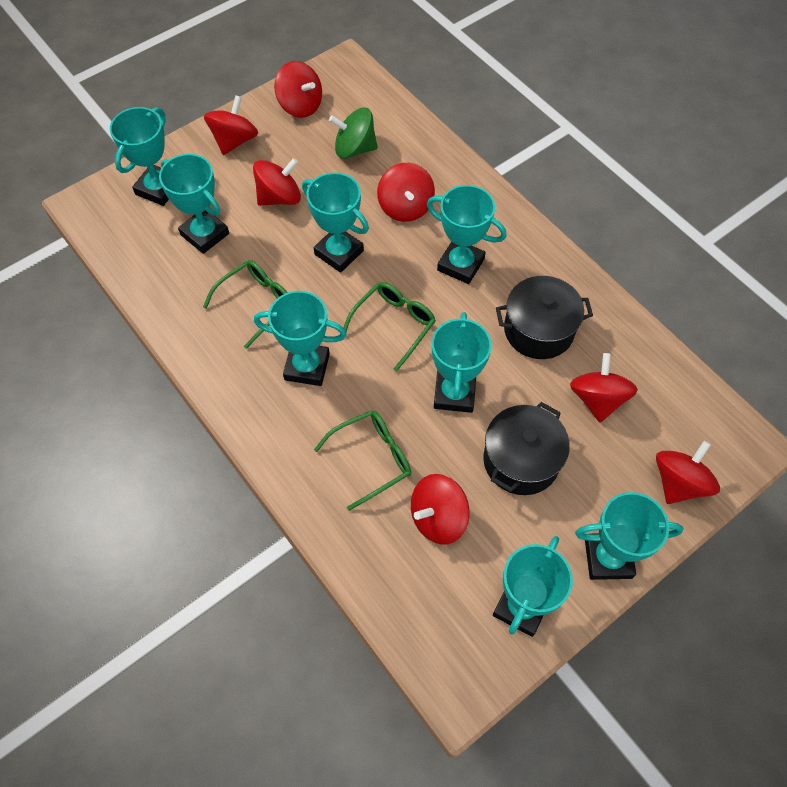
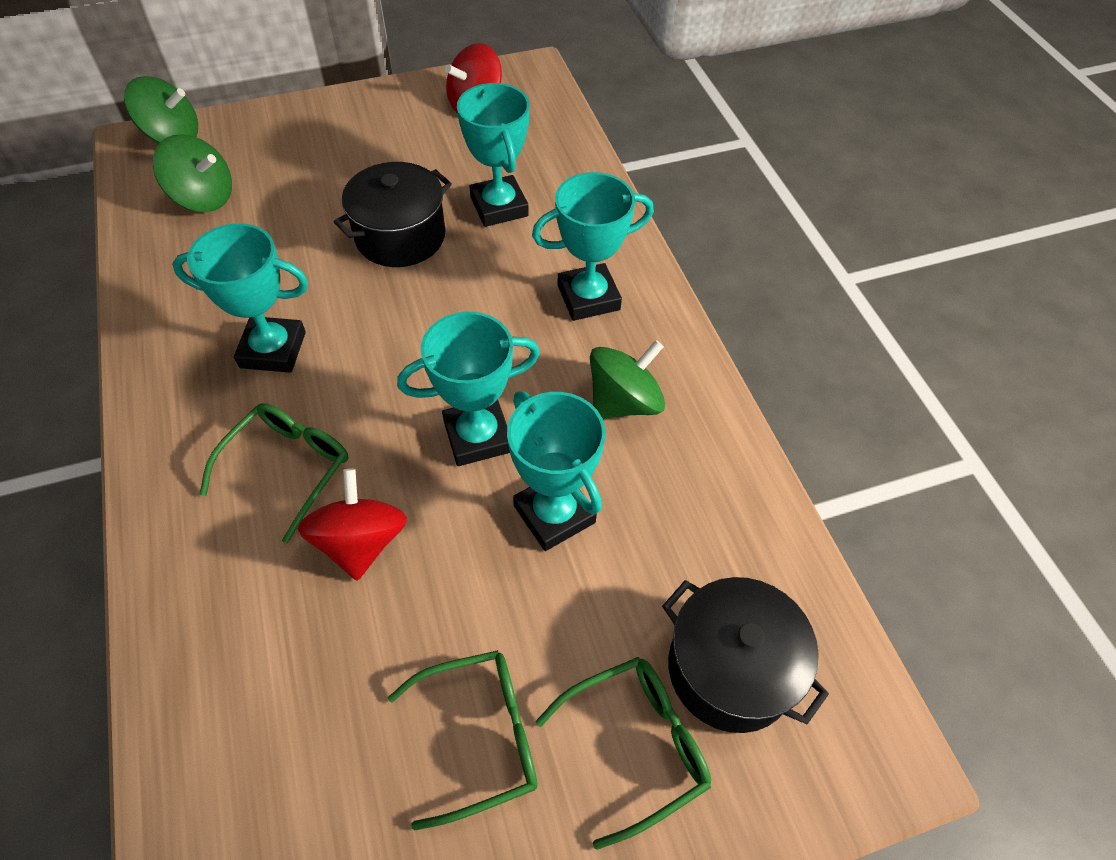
green spinning top: 1 -> 3
red spinning top: 7 -> 2
turquoise trophy: 8 -> 5

